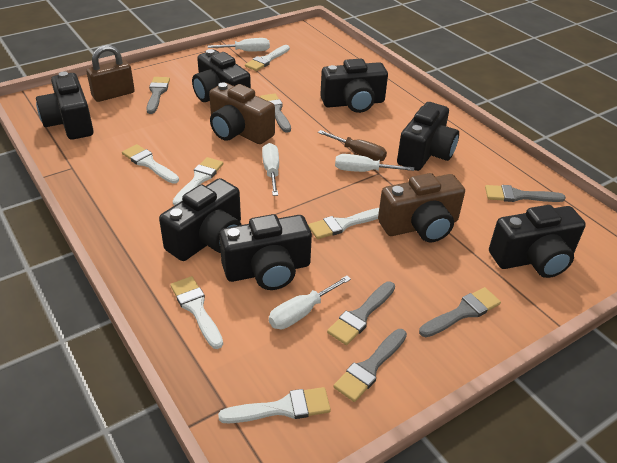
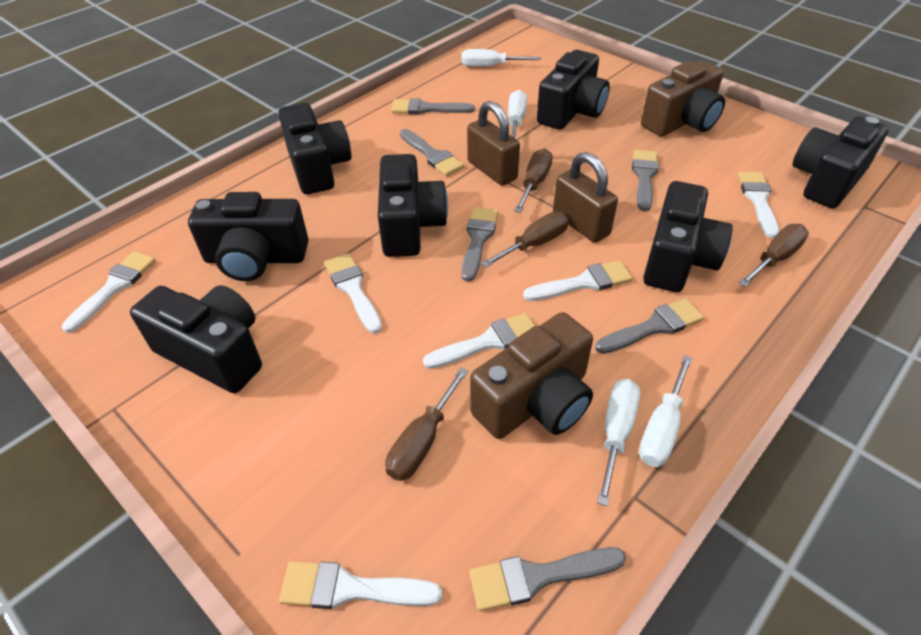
brown padlock: 1 -> 2
brown screwdriver: 1 -> 4

